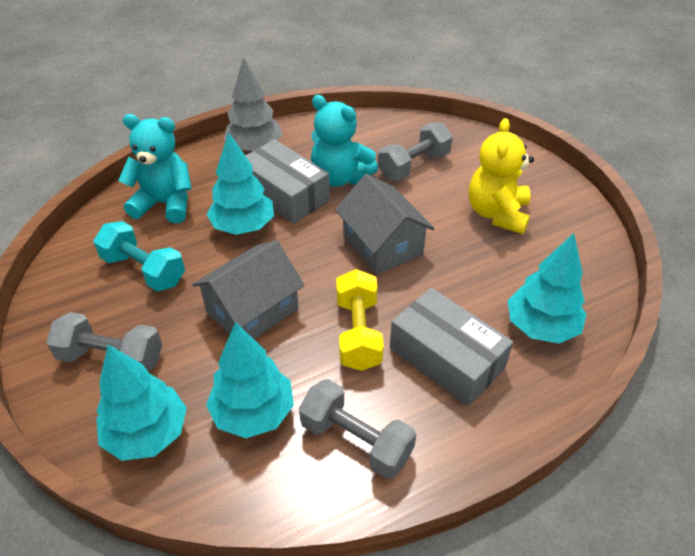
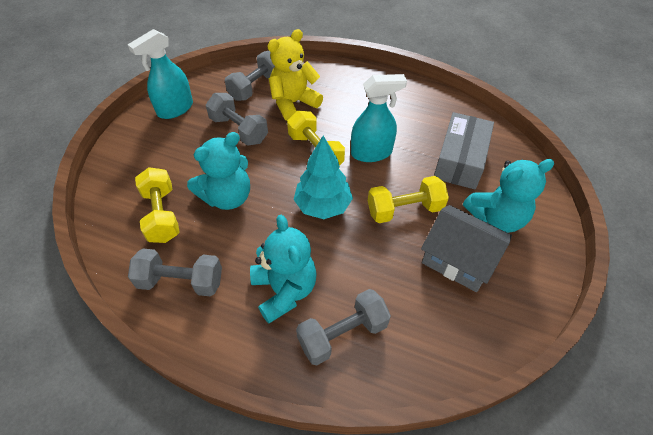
grey box: 2 -> 1
grey dumbbell: 3 -> 4
grey house: 2 -> 1
grey tree: 1 -> 0
turquoise dumbbell: 1 -> 0
turquoise spray bottle: 0 -> 2
turquoise teddy bear: 2 -> 3
turquoise tree: 4 -> 1
yellow dumbbell: 1 -> 3

